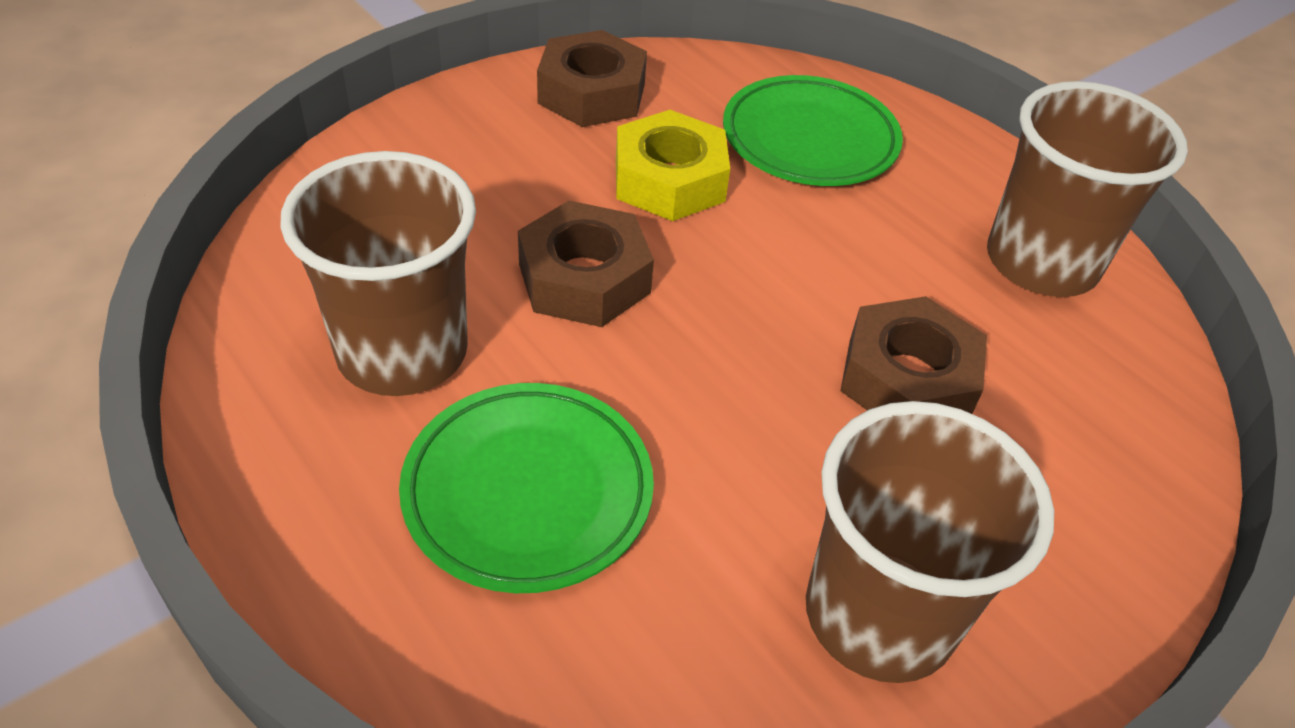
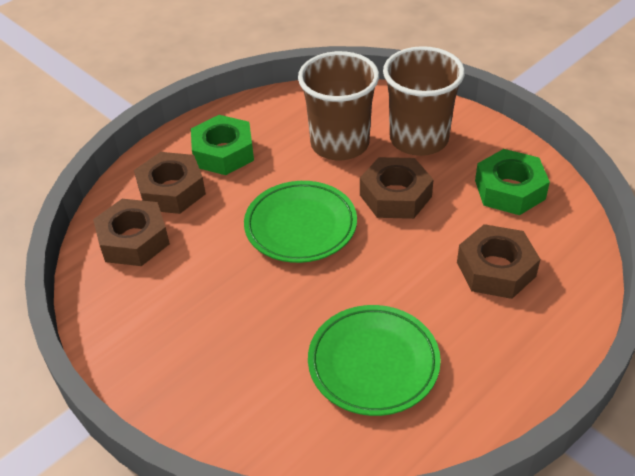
brown cup: 3 -> 2
brown nut: 3 -> 4
green nut: 0 -> 2
yellow nut: 1 -> 0

